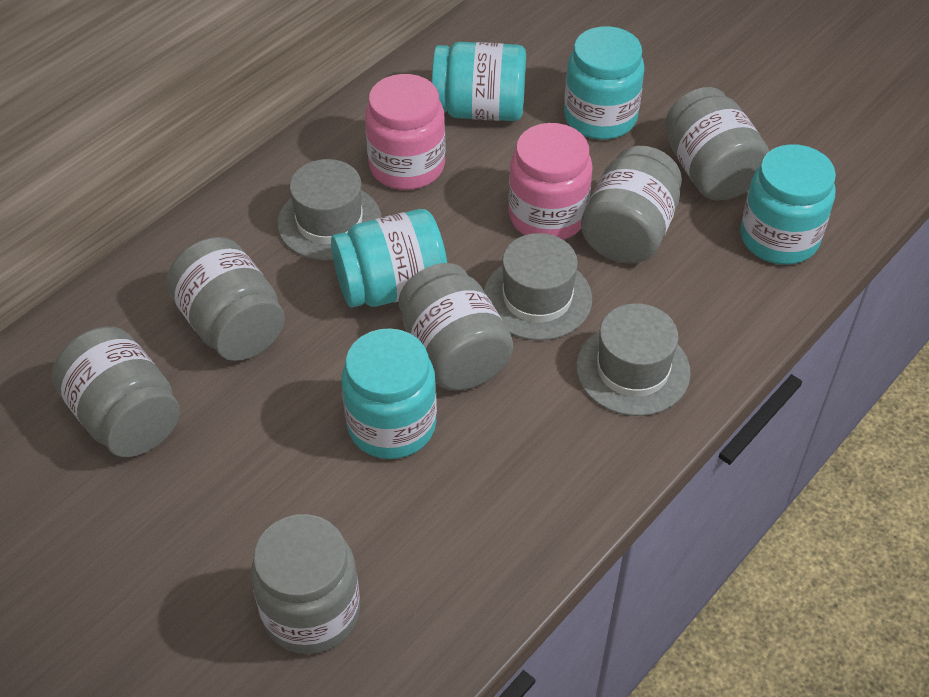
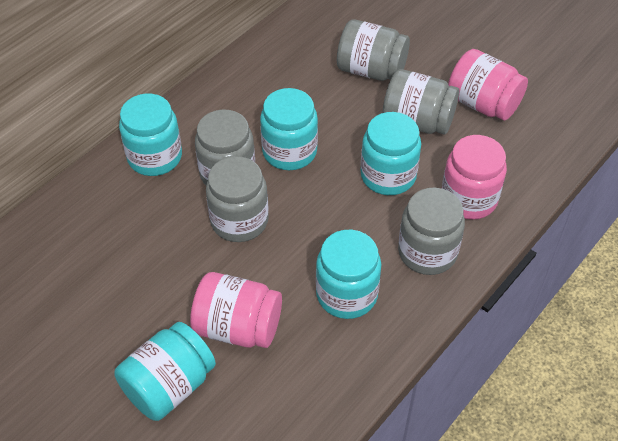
grey hat: 3 -> 0
grey jar: 6 -> 5
pink jar: 2 -> 3

